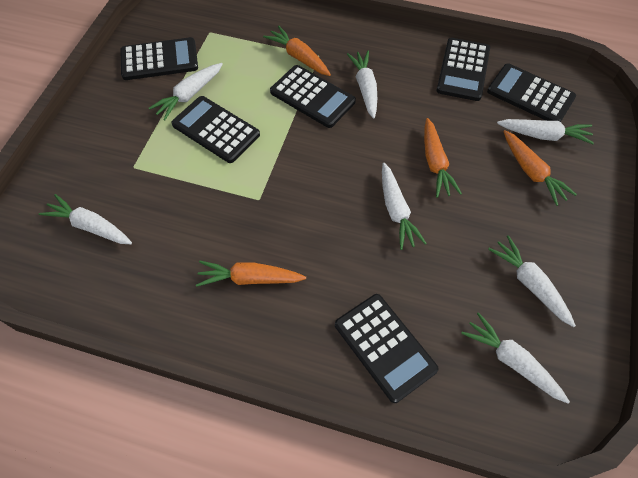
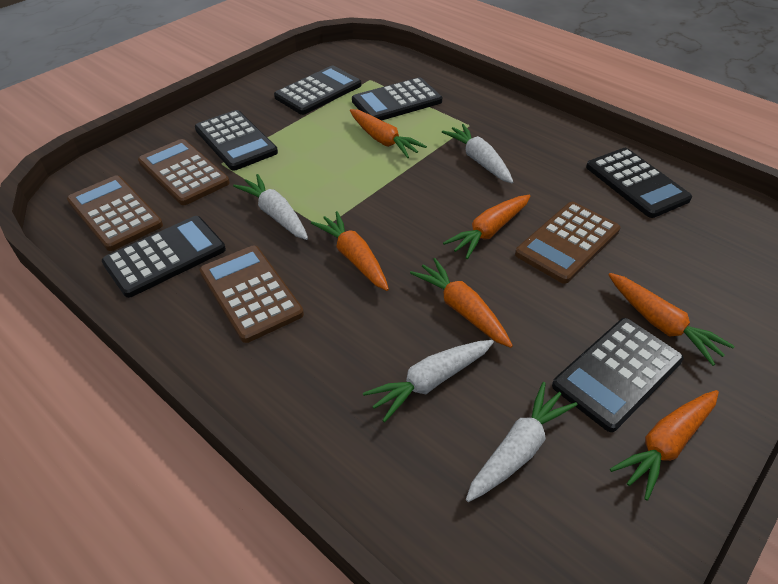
brown calculator: 0 -> 4
orange carrot: 4 -> 6
white carrot: 7 -> 4

